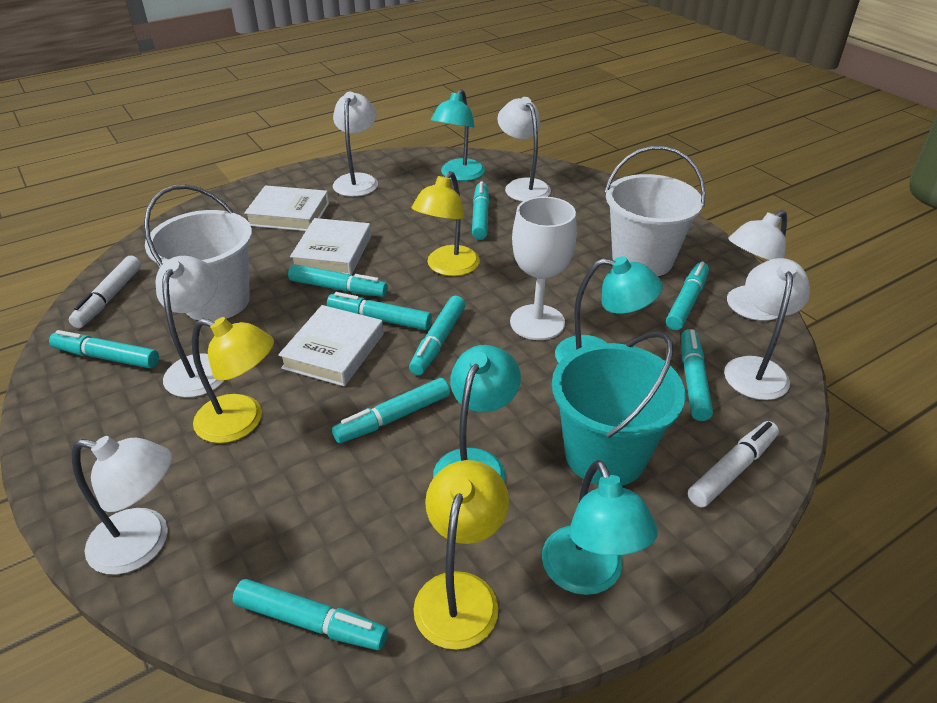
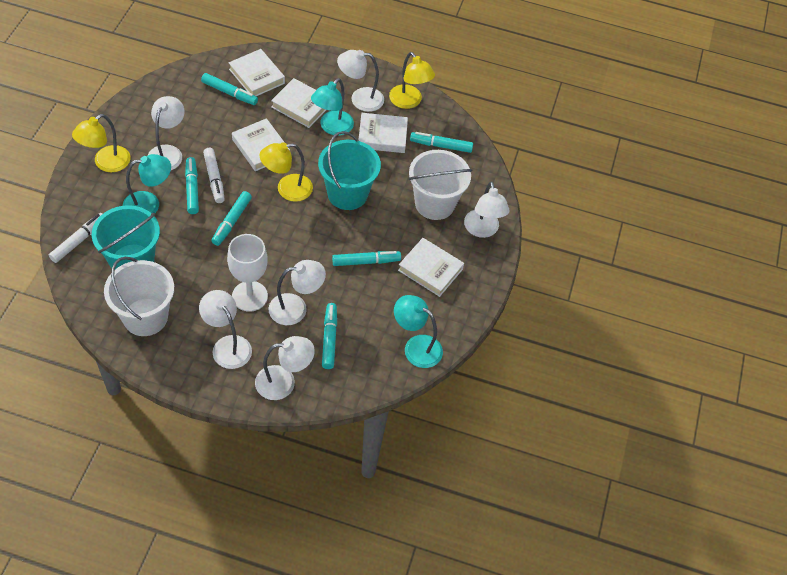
turquoise bucket: 1 -> 2
turquoise lamp: 4 -> 3
turquoise marker: 9 -> 6
white book: 3 -> 5

